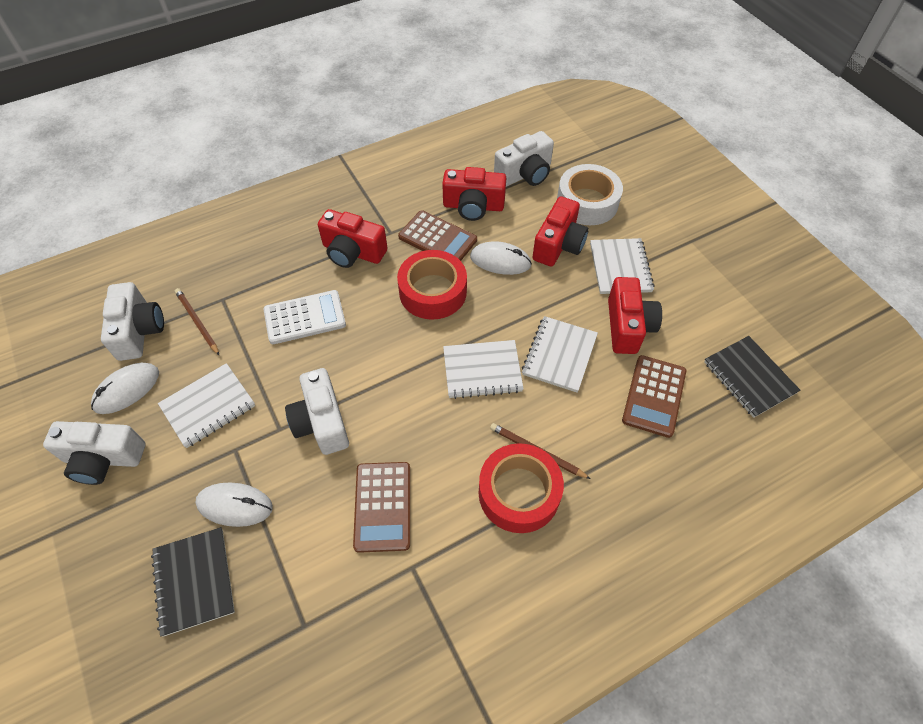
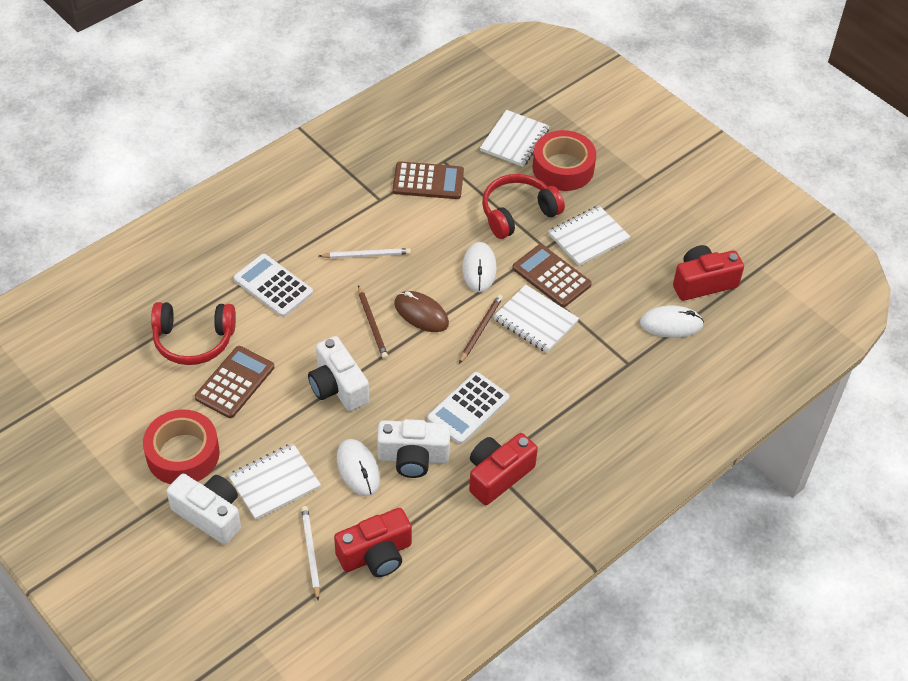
black notebook: 2 -> 0
brown mouse: 0 -> 1
red camera: 4 -> 3
red headphones: 0 -> 2
white calculator: 1 -> 2
white camera: 4 -> 3
white pencil: 0 -> 2
white tape: 1 -> 0

